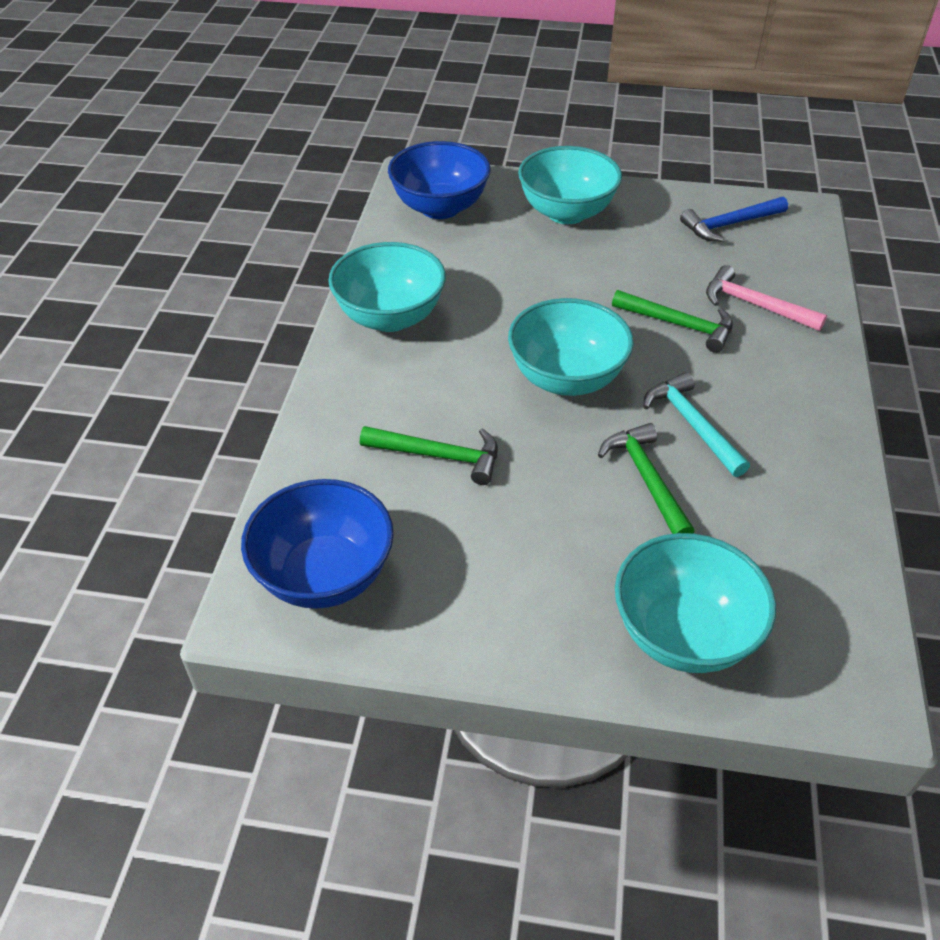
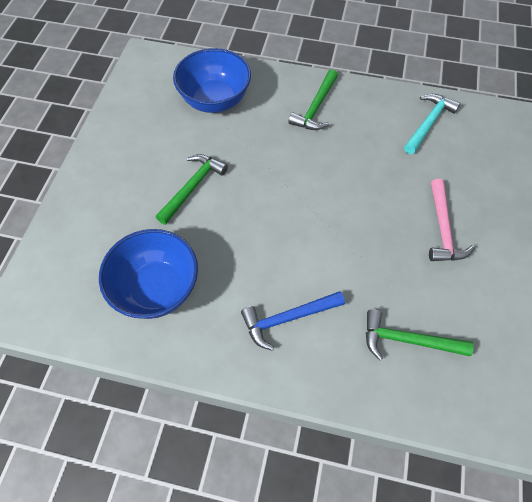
turquoise bowl: 4 -> 0

